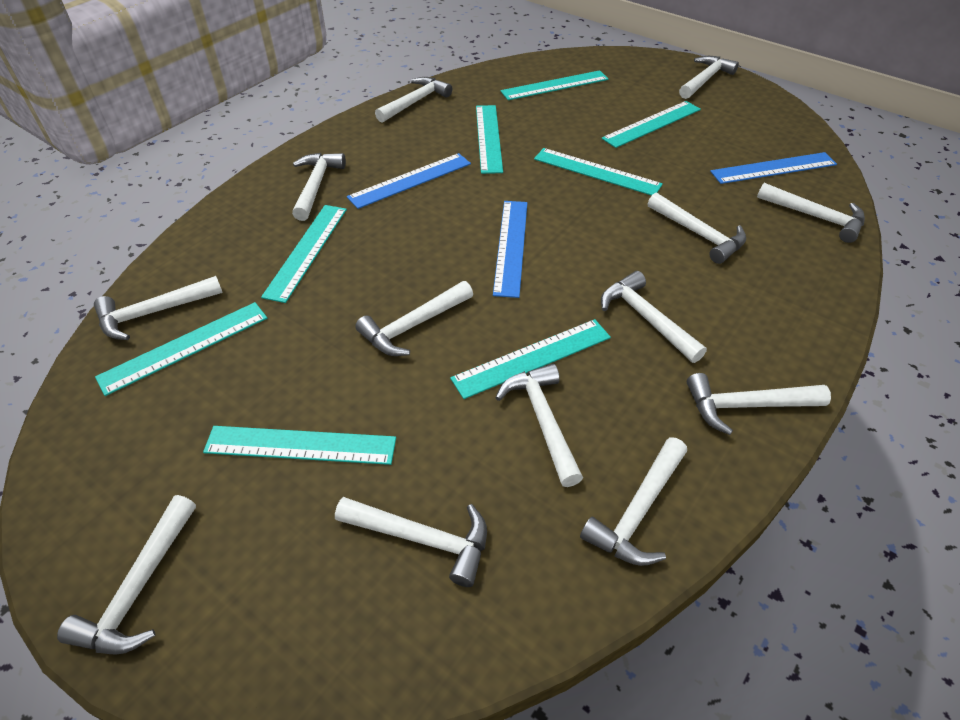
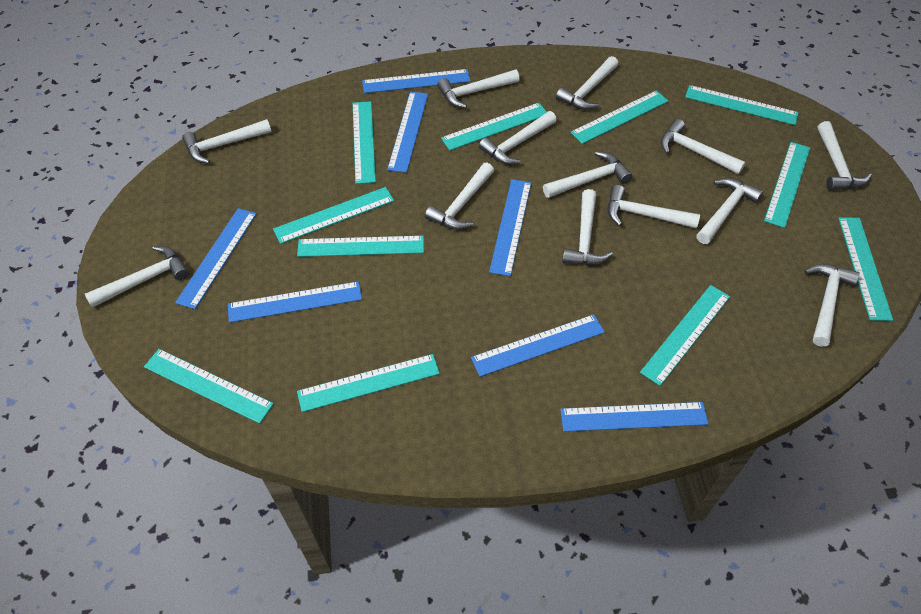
blue ruler: 3 -> 7
turquoise ruler: 8 -> 11

